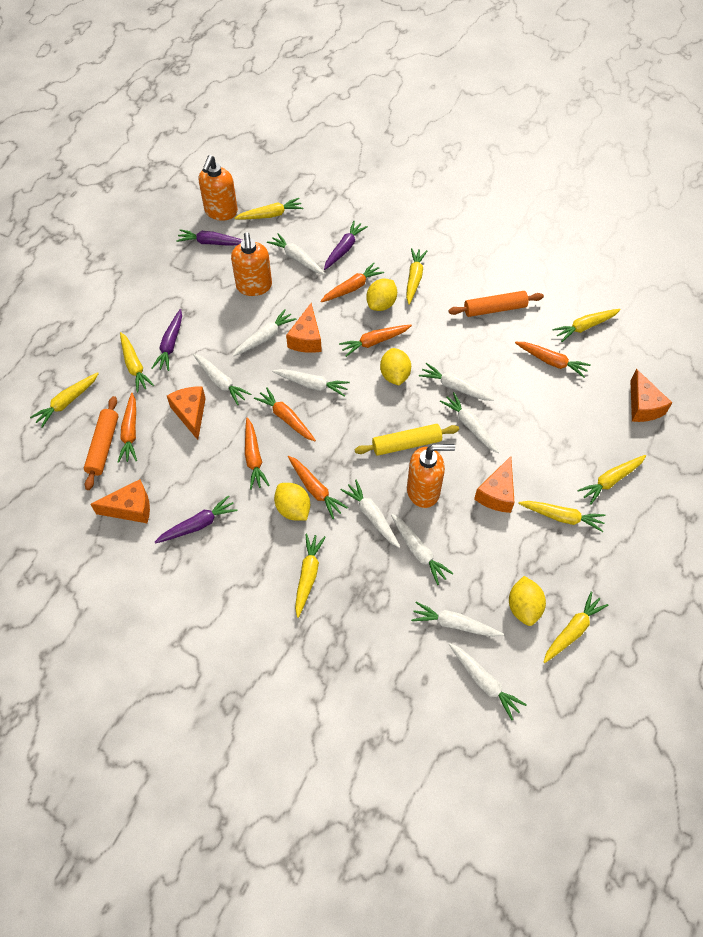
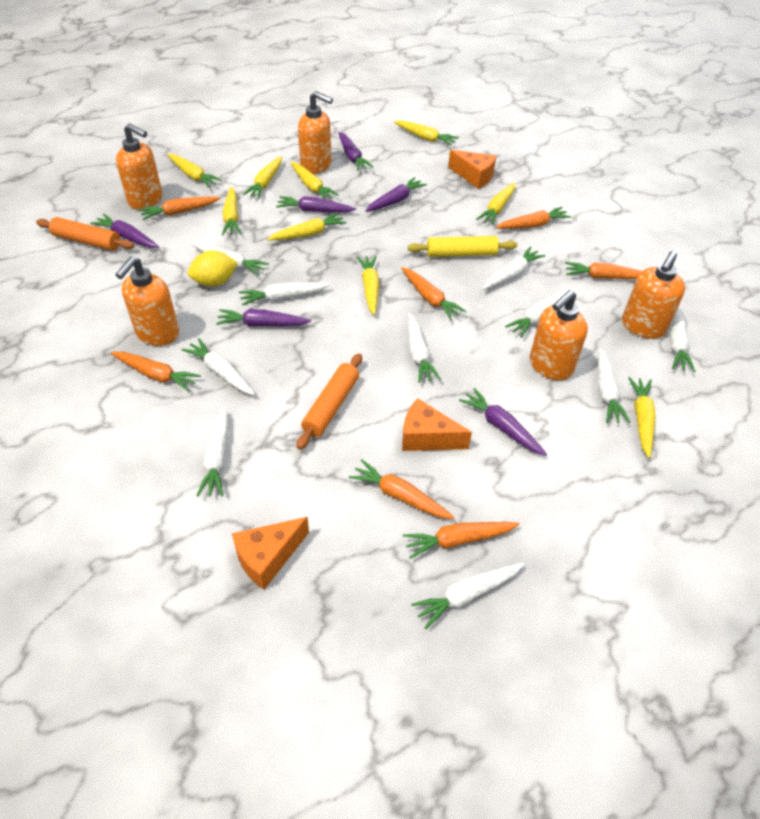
orange cheese: 5 -> 3
orange soap dispenser: 3 -> 5
purple carrot: 4 -> 6
yellow lemon: 4 -> 1

